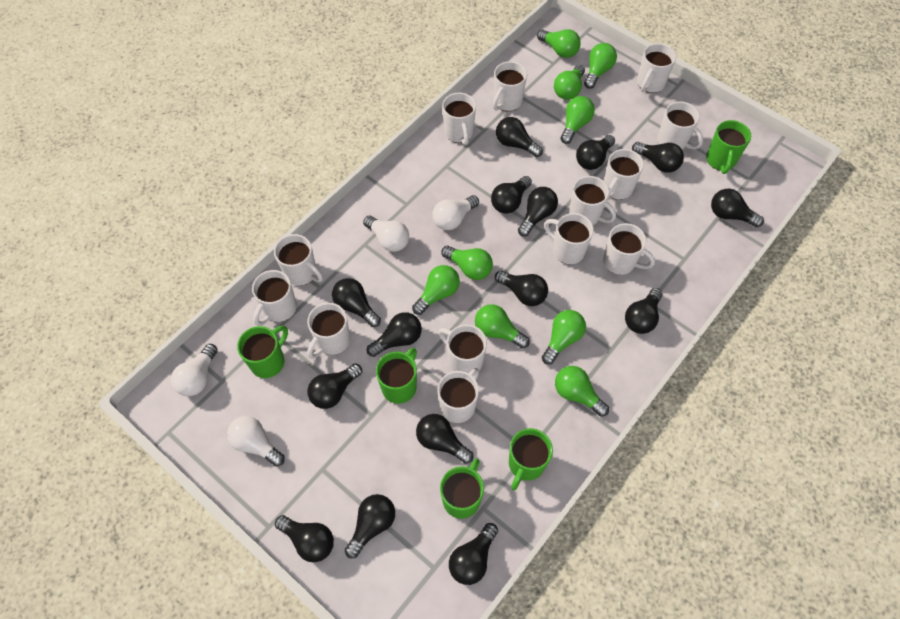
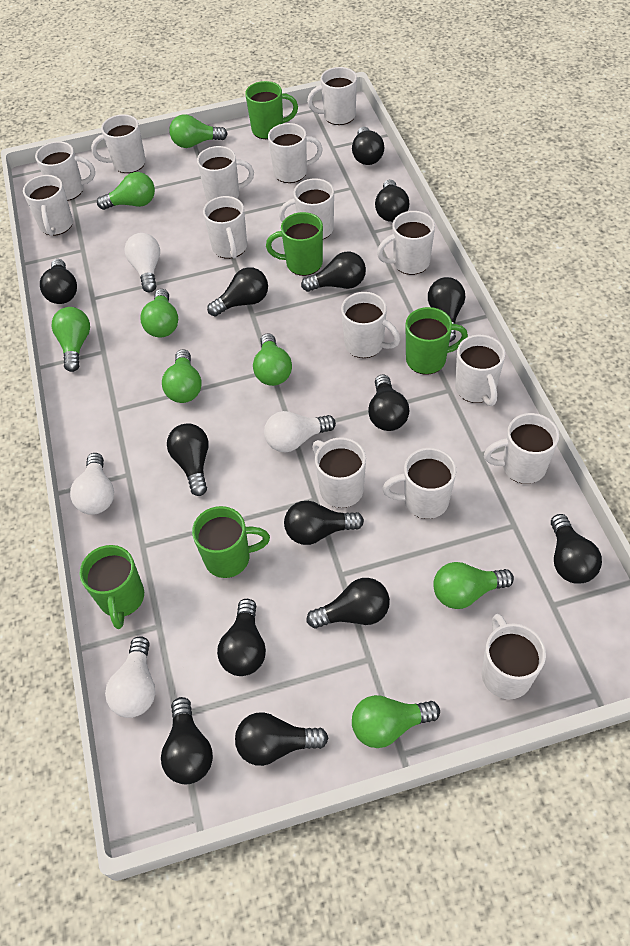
black light bulb: 15 -> 14
green light bulb: 9 -> 8
white mug: 13 -> 15

